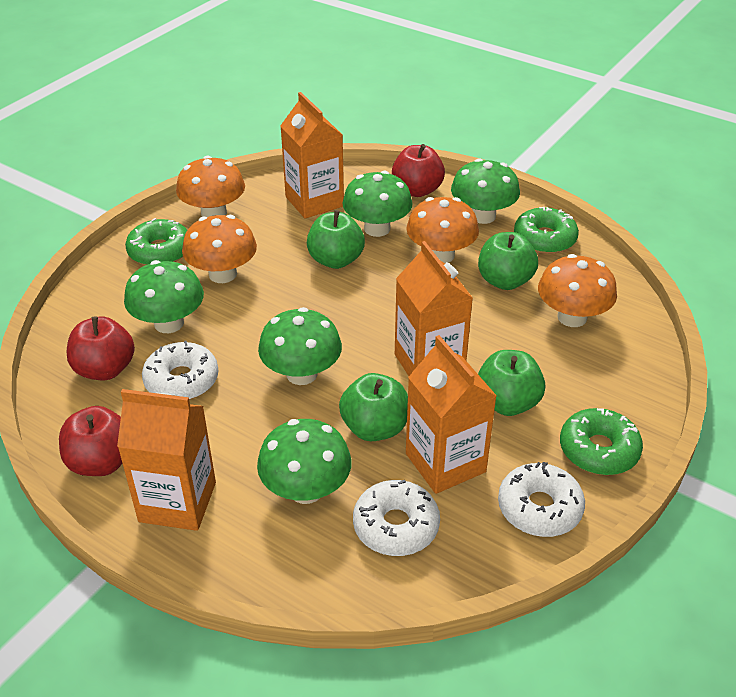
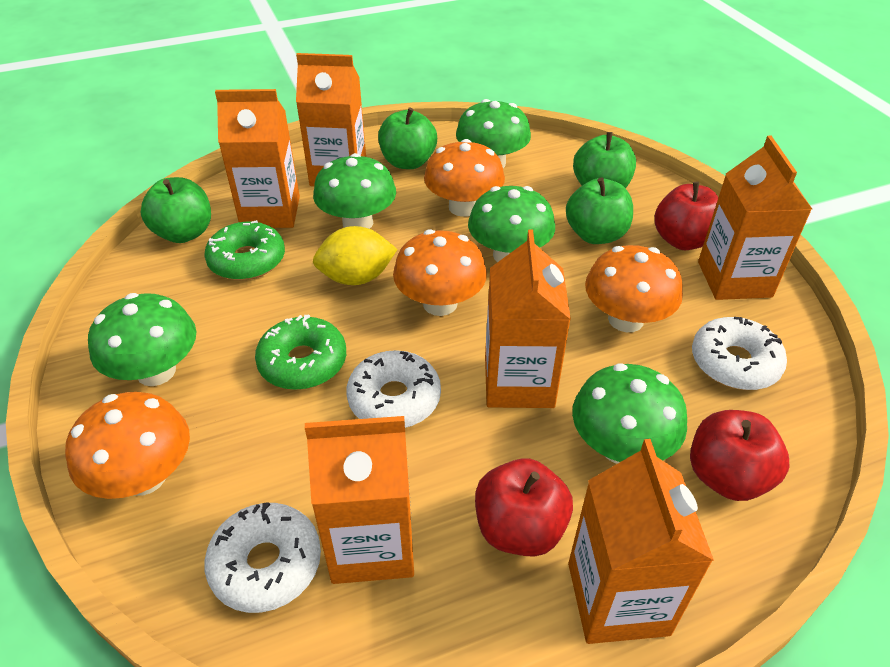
green donut: 3 -> 2
orange carton: 4 -> 6
yellow lemon: 0 -> 1

